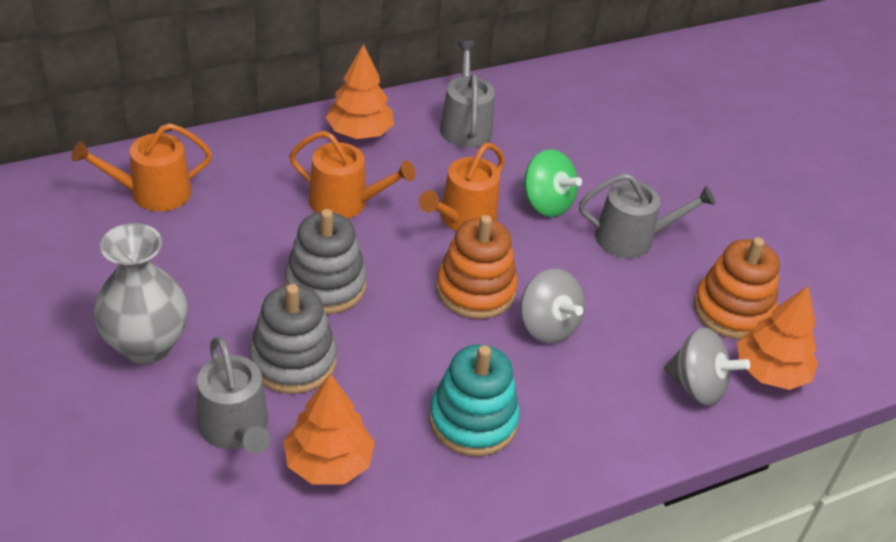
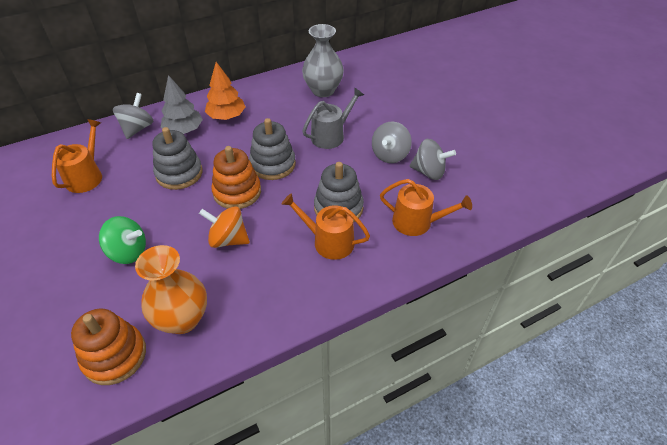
grey spinning top: 2 -> 3
grey stacking toy: 2 -> 3
grey tree: 0 -> 1
grey watering can: 3 -> 1
orange spinning top: 0 -> 1
orange tree: 3 -> 1
orange vase: 0 -> 1
turquoise stacking toy: 1 -> 0

